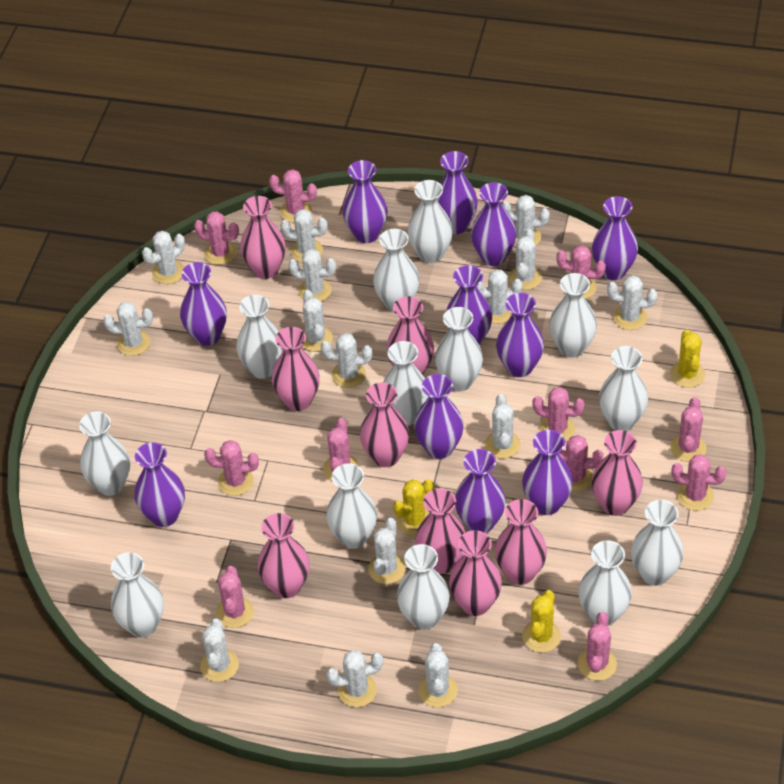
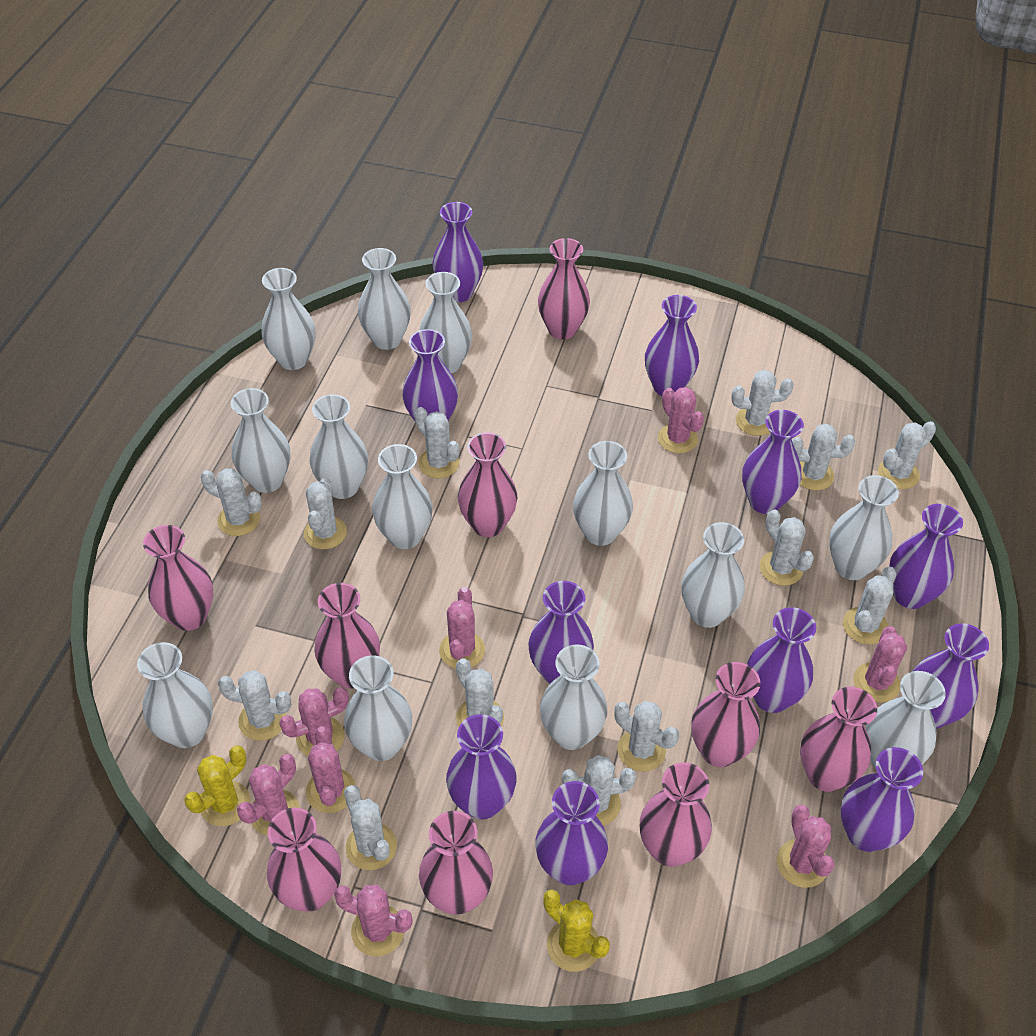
pink cactus: 11 -> 8
white cactus: 15 -> 13
yellow cactus: 3 -> 2

